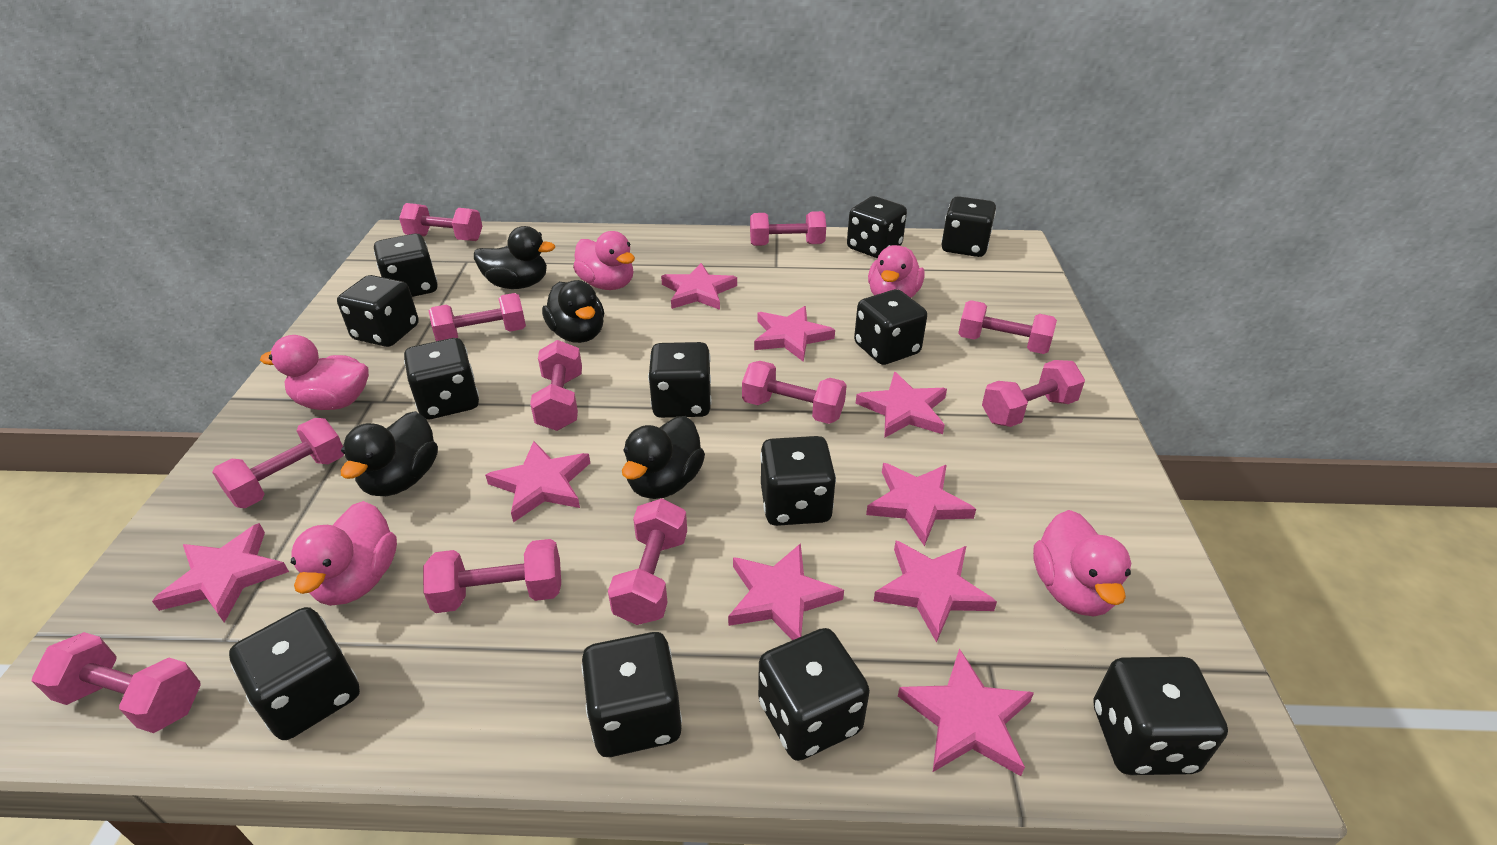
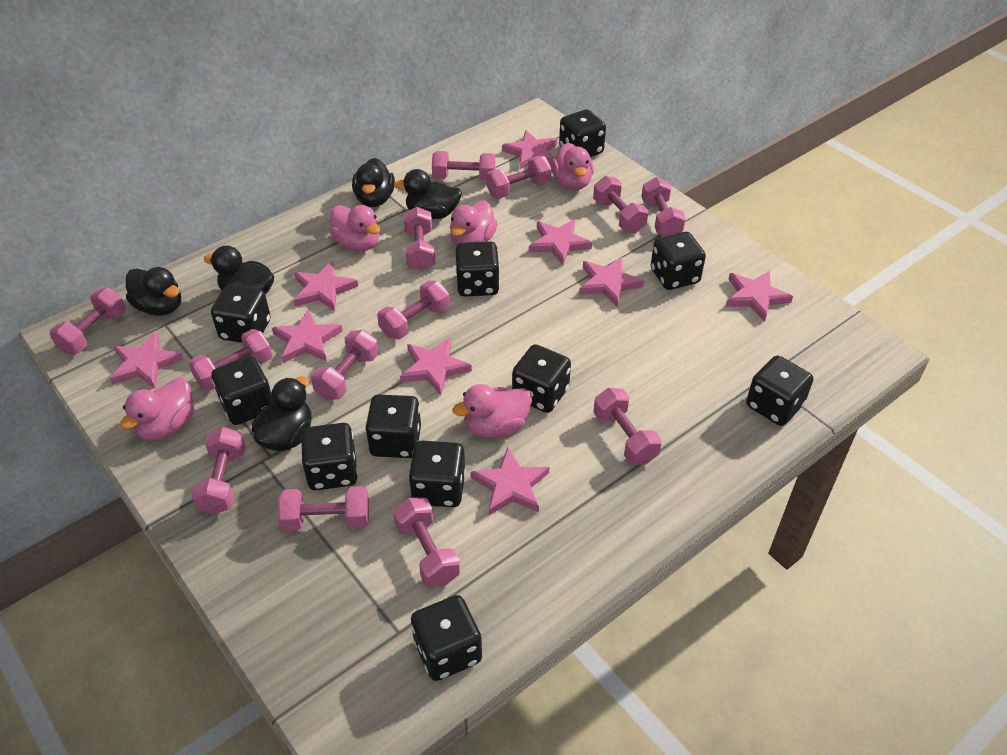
black dice: 12 -> 11
black duck: 4 -> 5
pink dumbbell: 11 -> 13

